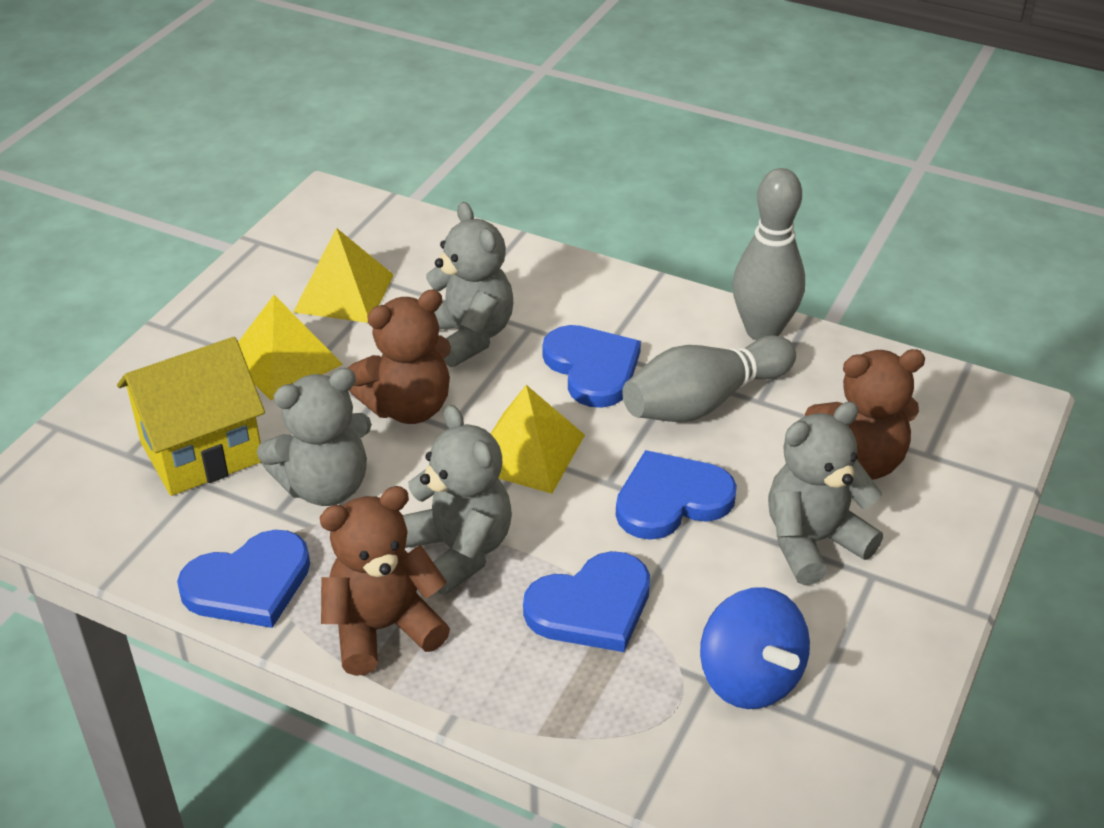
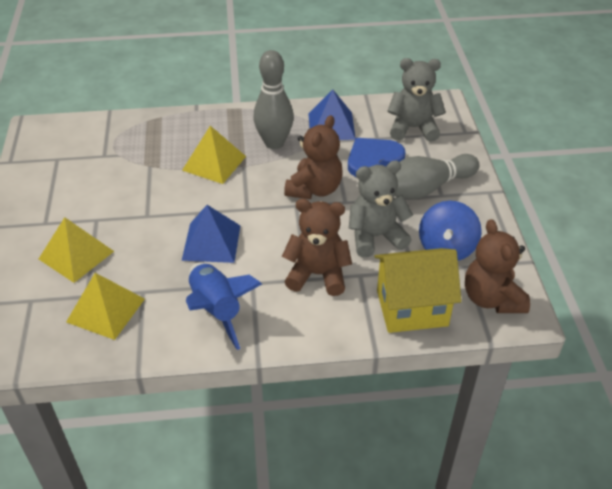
blue heart: 4 -> 1
blue pyramid: 0 -> 2
blue rocket: 0 -> 1
grey teddy bear: 4 -> 2

